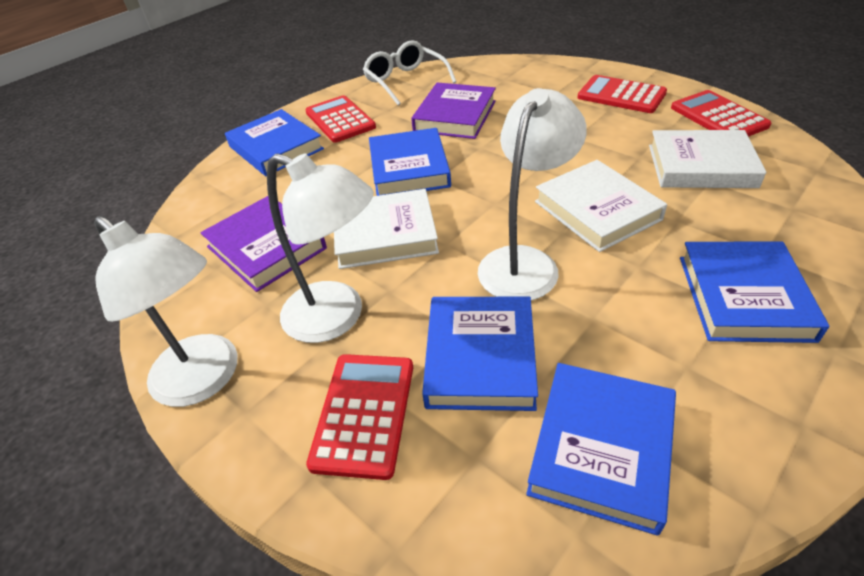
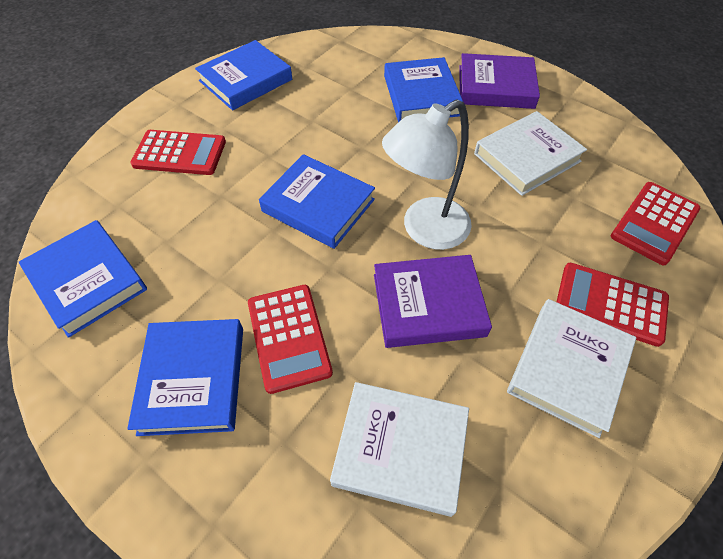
white glasses: 1 -> 0
white lamp: 3 -> 1

